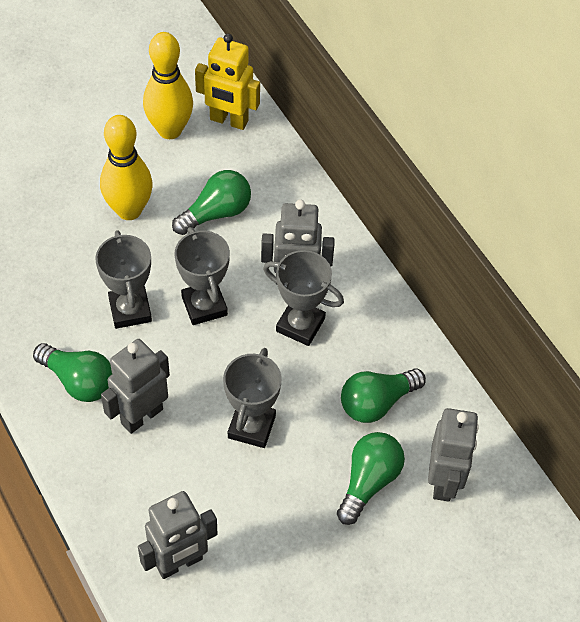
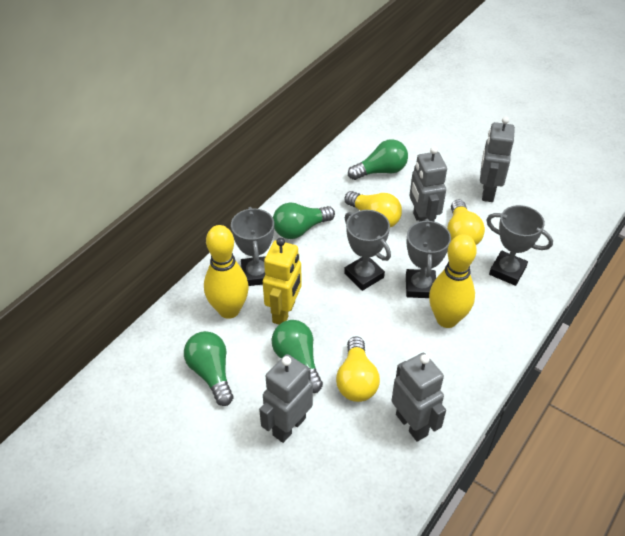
yellow light bulb: 0 -> 3

